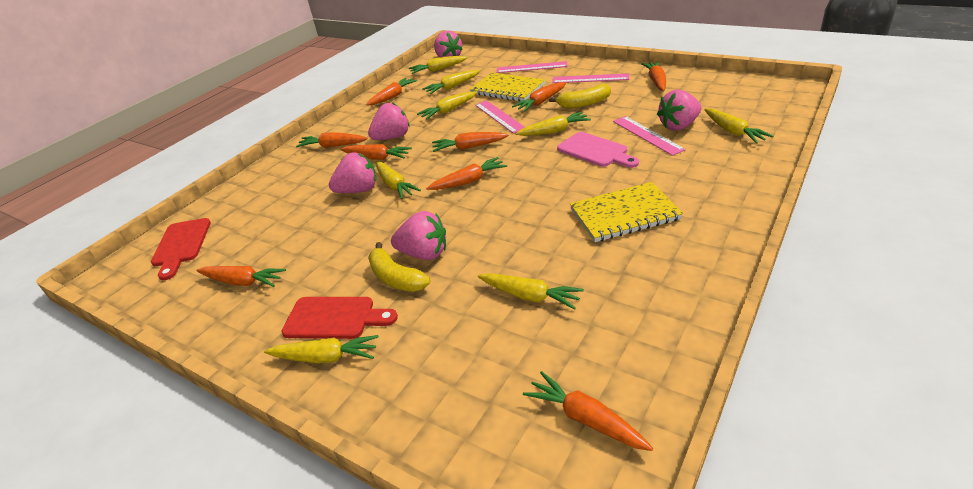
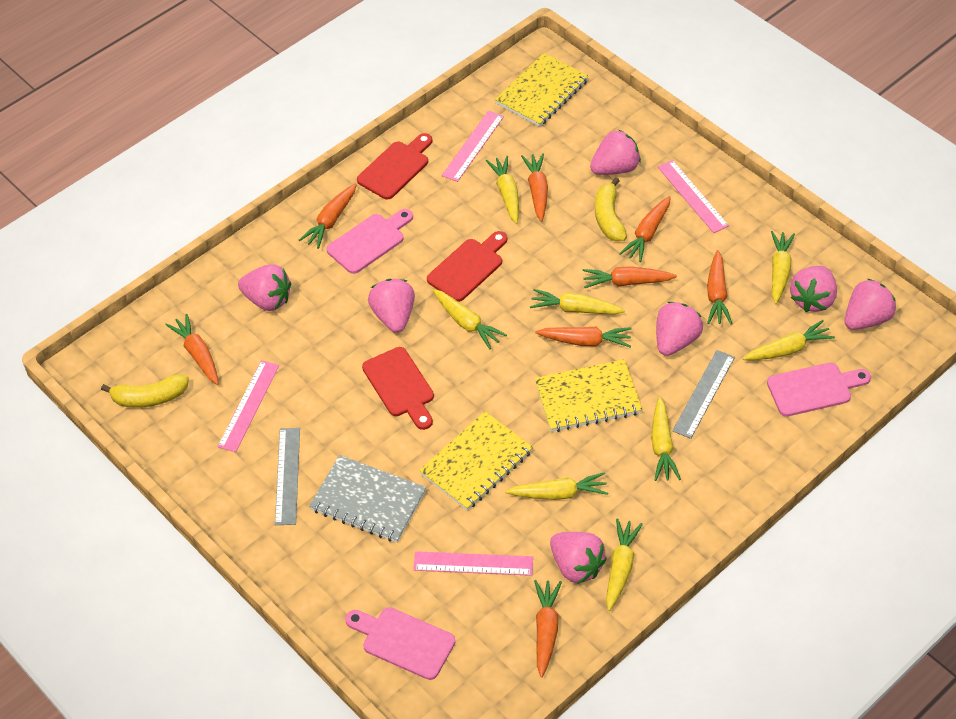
grey notebook: 0 -> 1
grey ruler: 0 -> 2
orange carrot: 9 -> 8
pink cutting board: 1 -> 3
pink strawberry: 5 -> 7
red cutting board: 2 -> 3
yellow notebook: 2 -> 3

